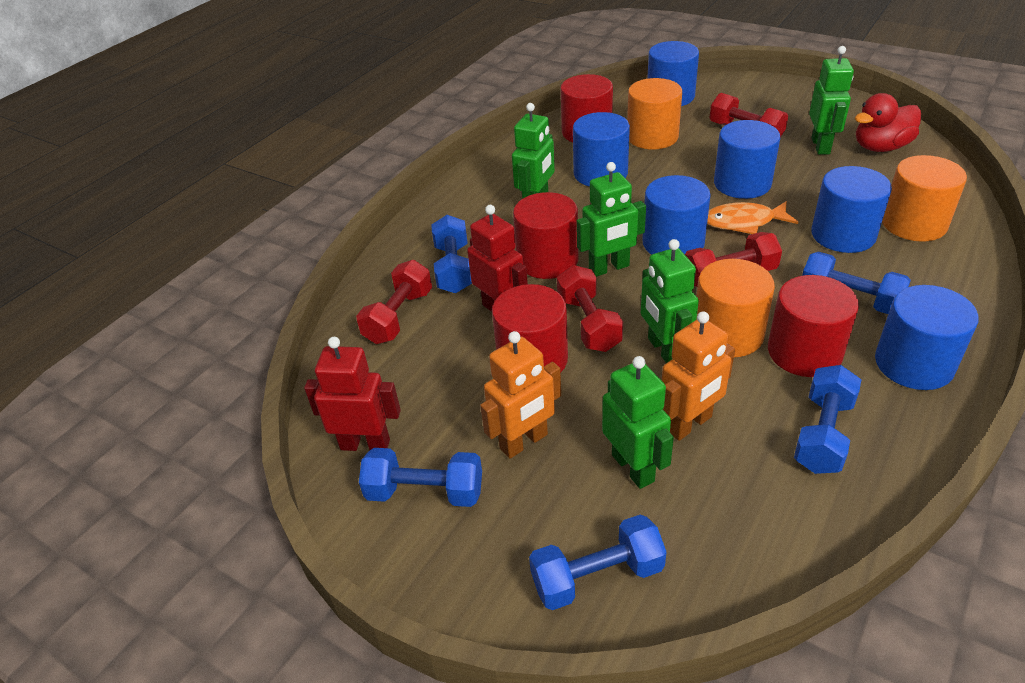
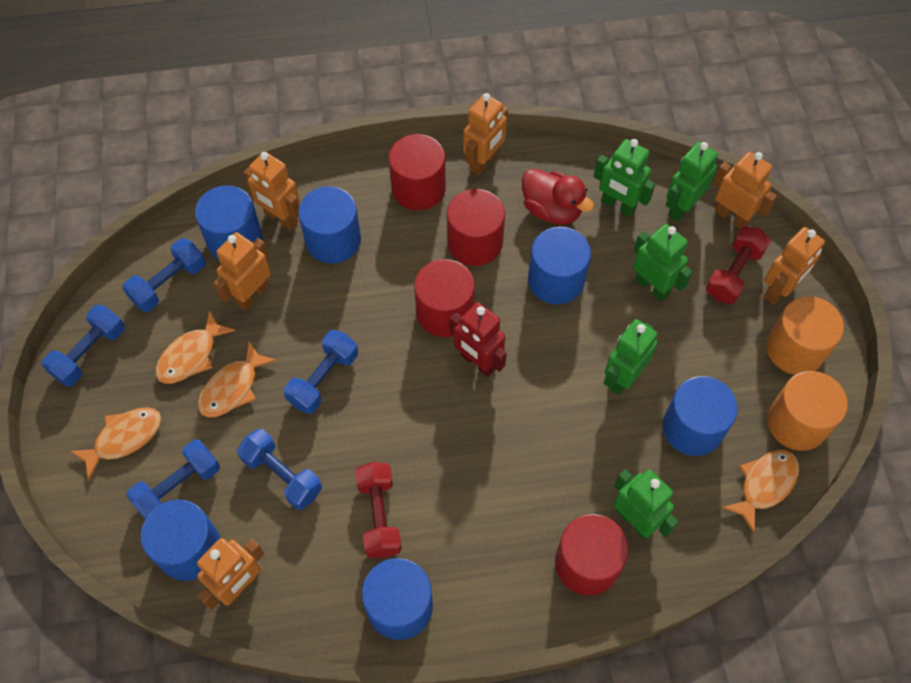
orange cylinder: 3 -> 2
orange fish: 1 -> 4
orange robot: 2 -> 6
red dumbbell: 4 -> 2
red robot: 2 -> 1

